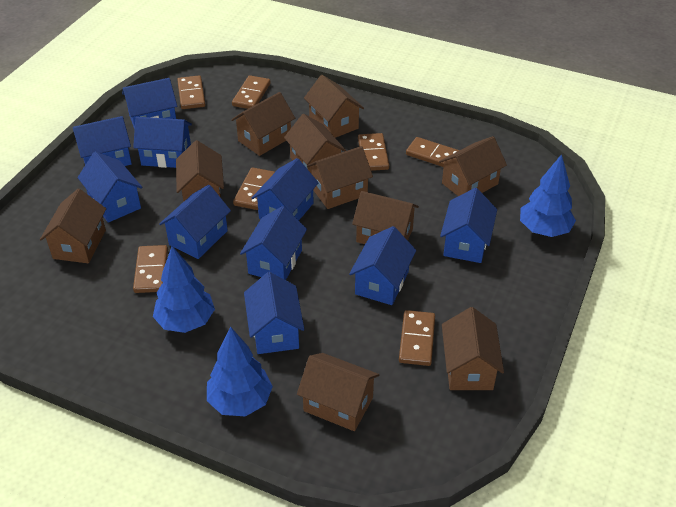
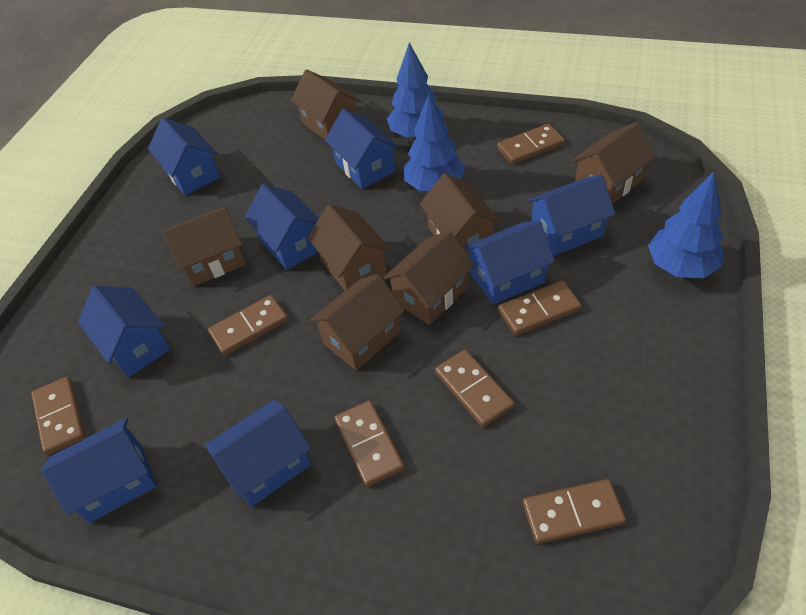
blue house: 10 -> 8
brown house: 10 -> 7

